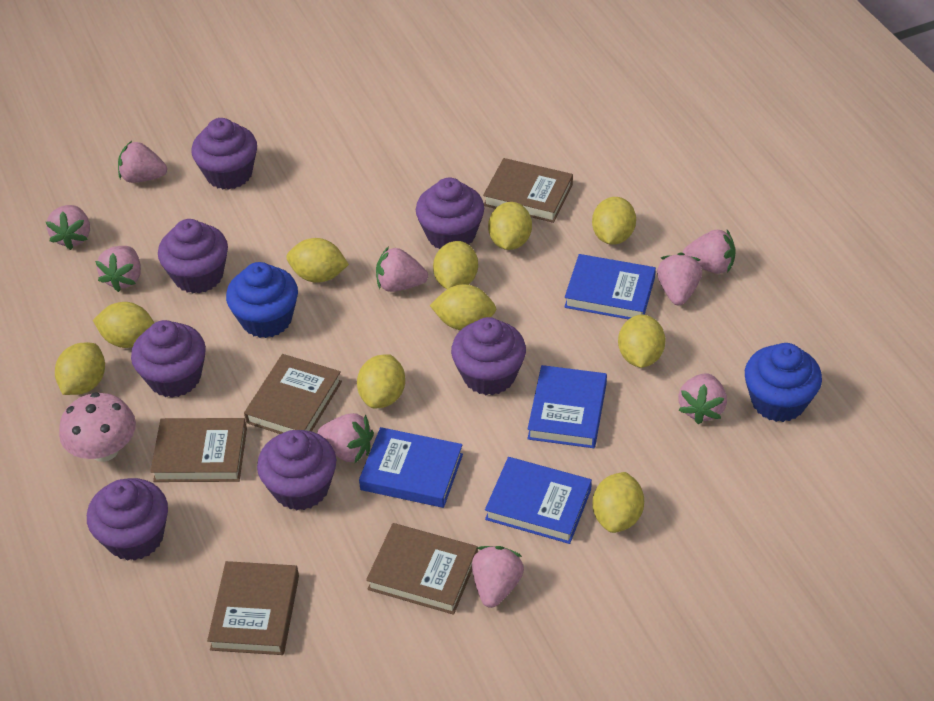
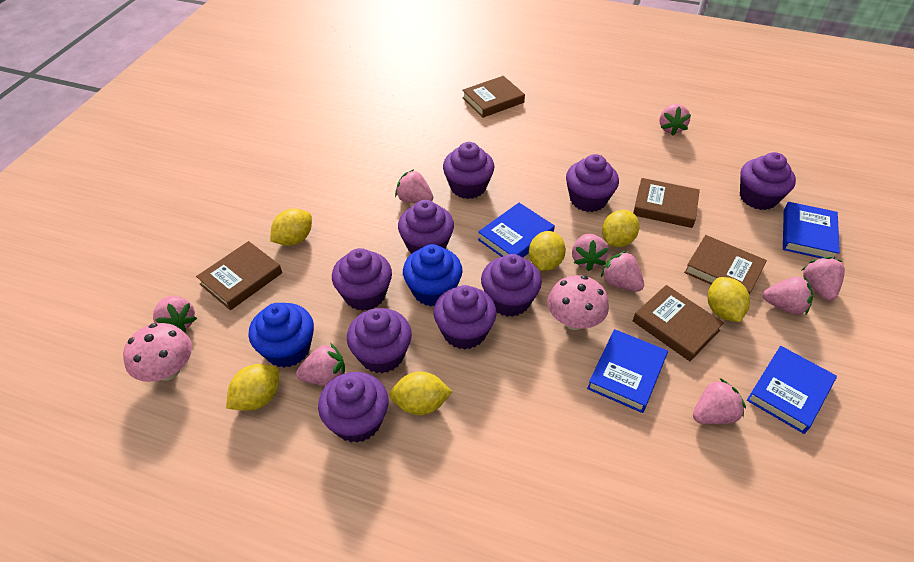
pink mushroom: 1 -> 2
purple cupcake: 7 -> 9
yellow lemon: 10 -> 6

